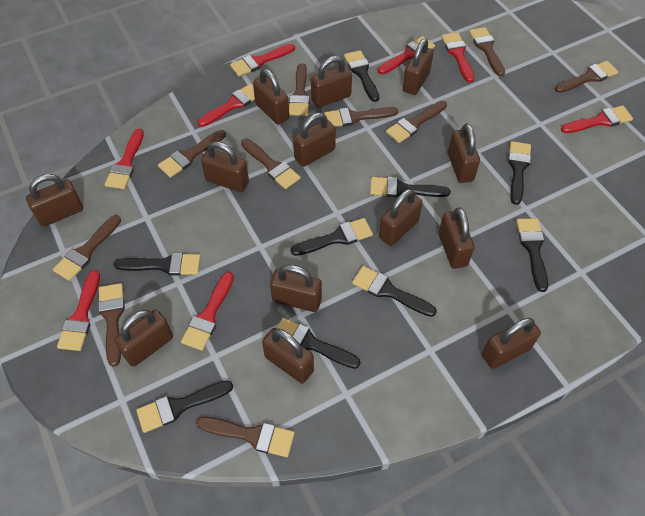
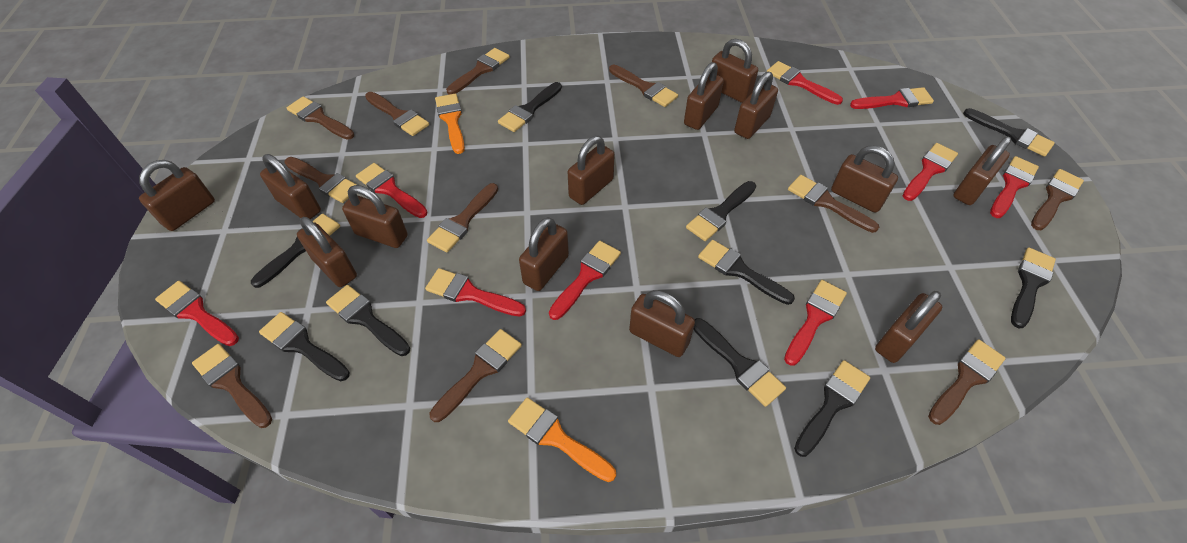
black brush: 9 -> 10
brown brush: 10 -> 11
orange brush: 0 -> 2
red brush: 8 -> 9

